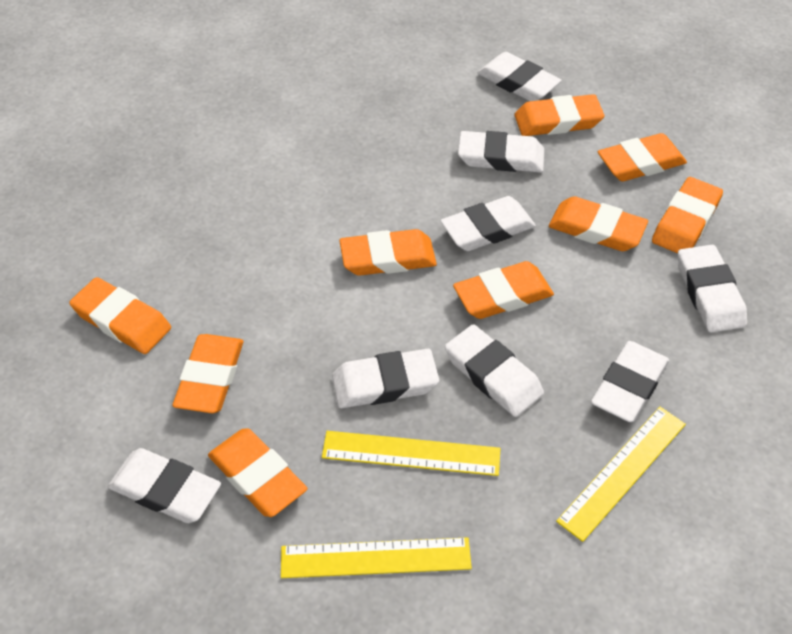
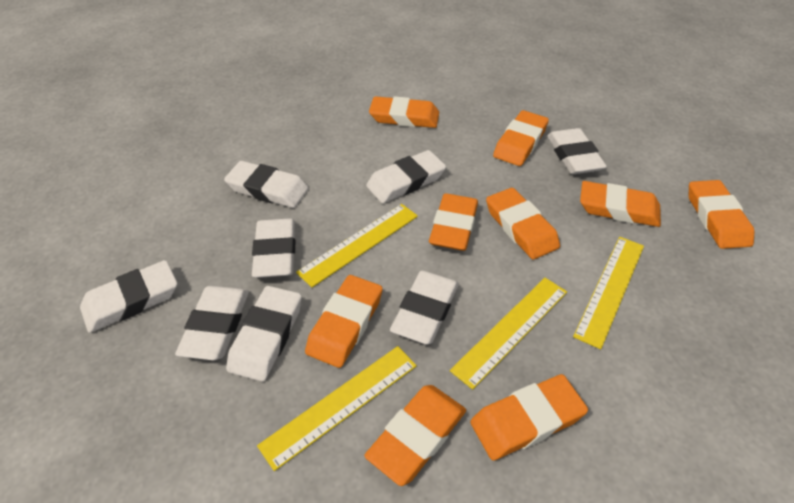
yellow ruler: 3 -> 4

